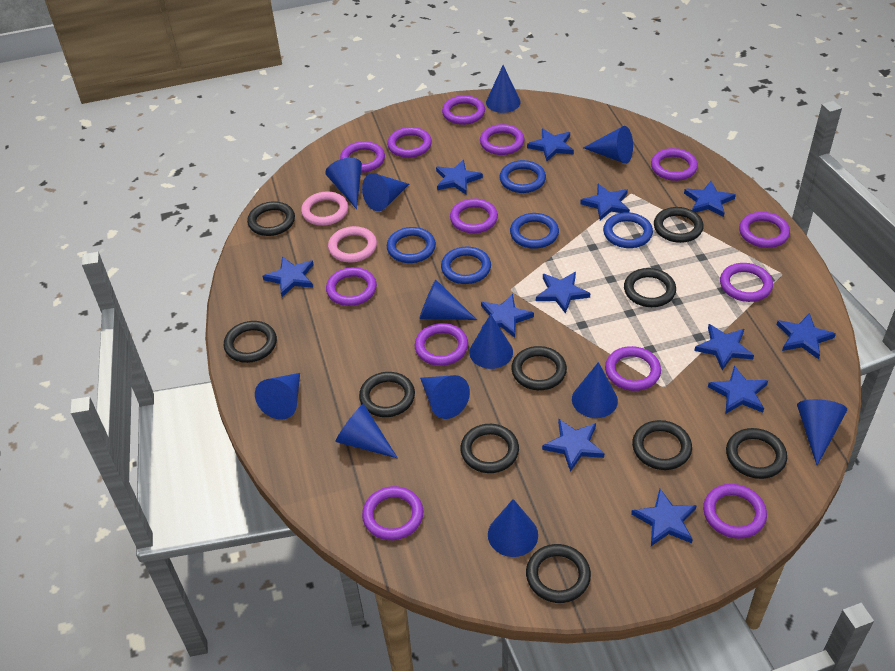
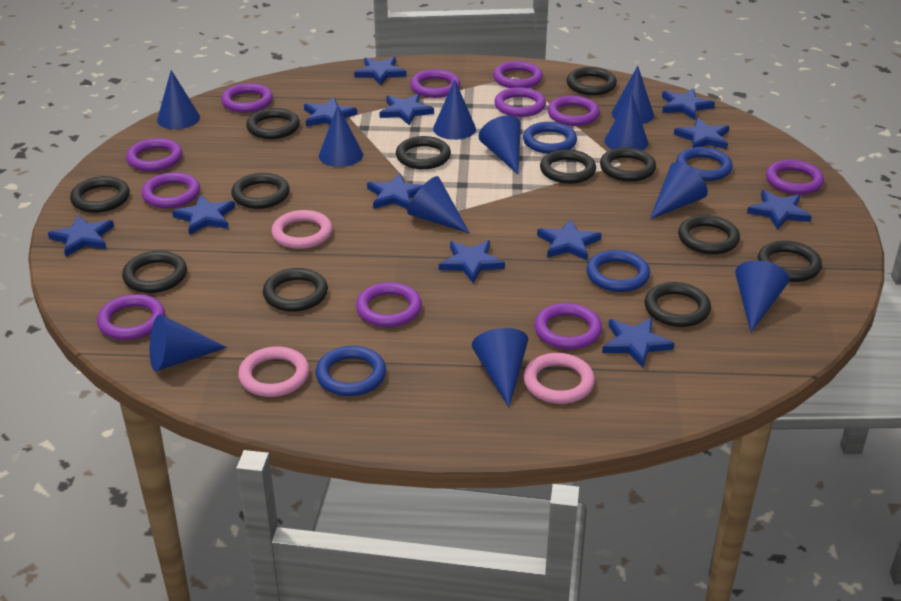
black ring: 10 -> 12
blue cone: 12 -> 11
blue ring: 5 -> 4
pink ring: 2 -> 3
purple ring: 13 -> 11

